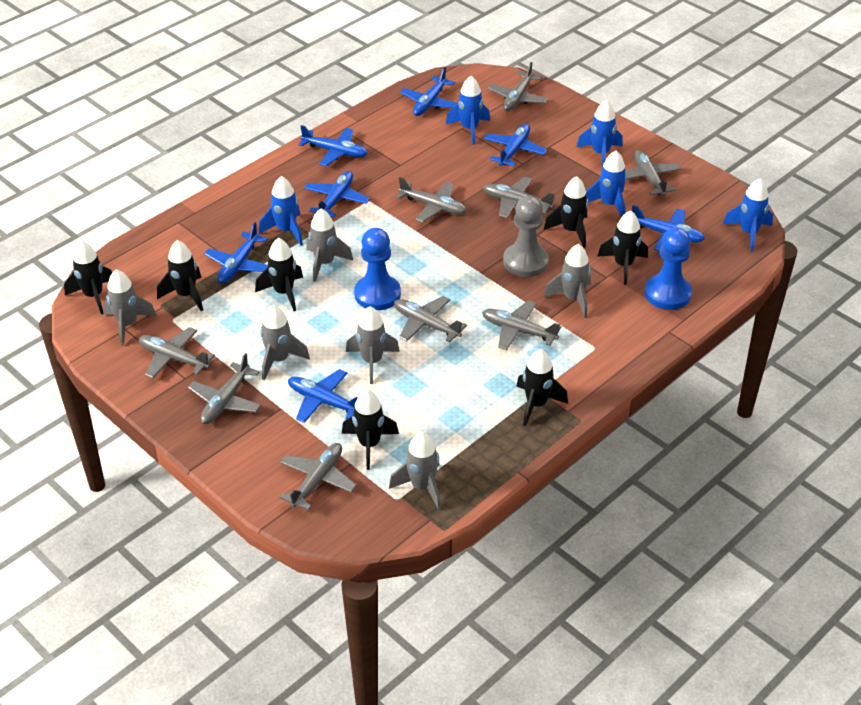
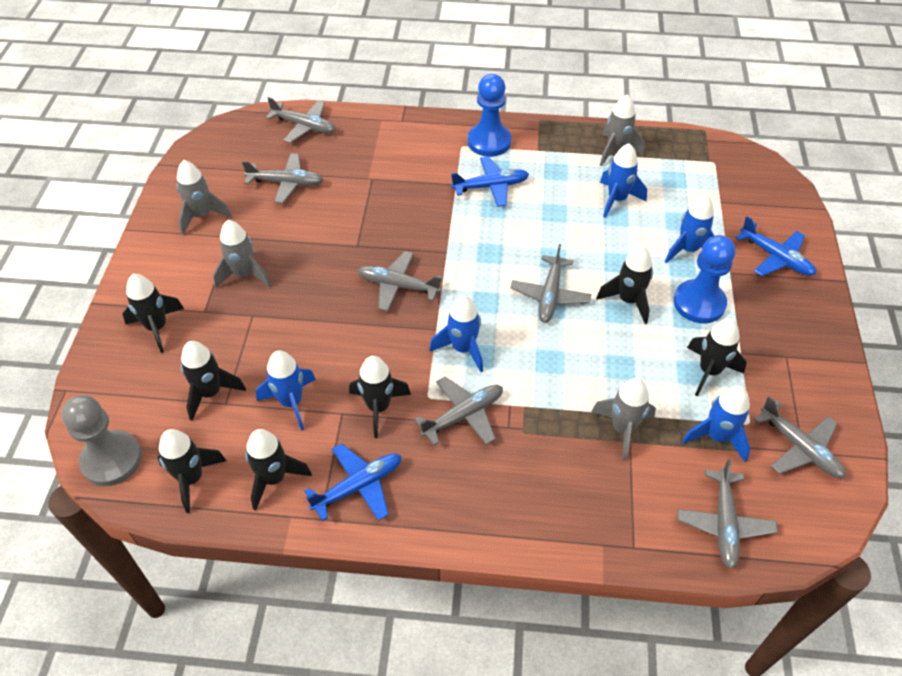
blue plane: 7 -> 3
grey plane: 9 -> 7
grey rocket: 6 -> 4

